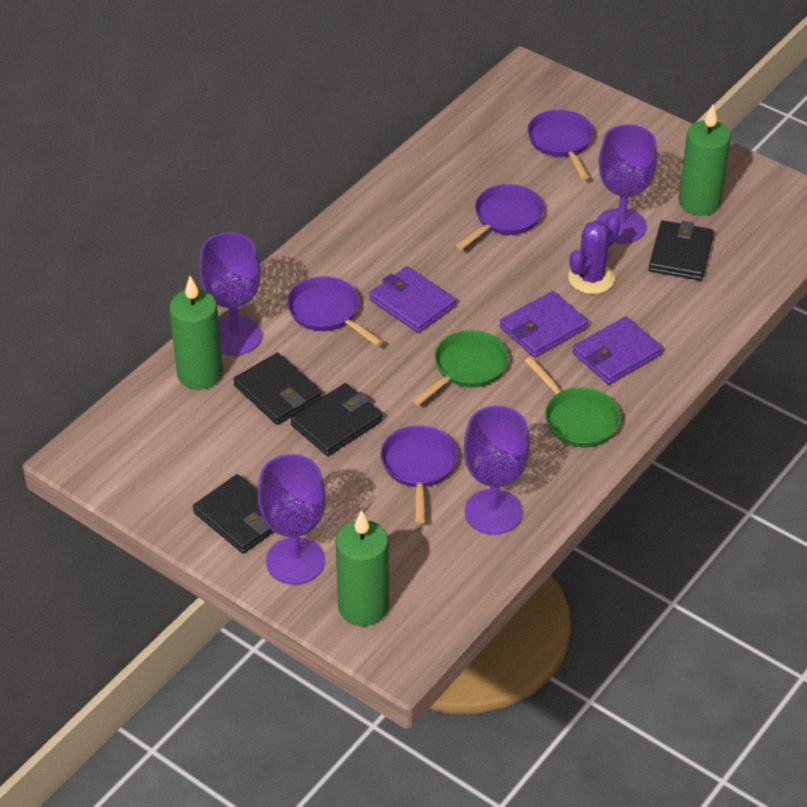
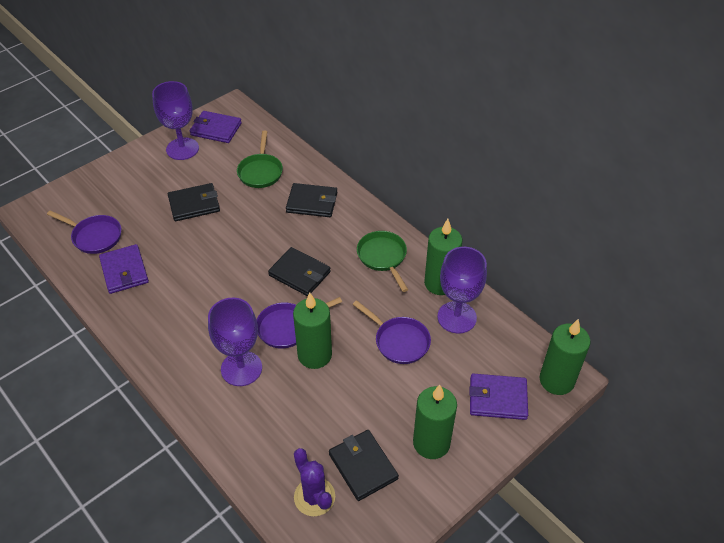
green candle: 3 -> 4
purple goblet: 4 -> 3
purple pan: 4 -> 3

